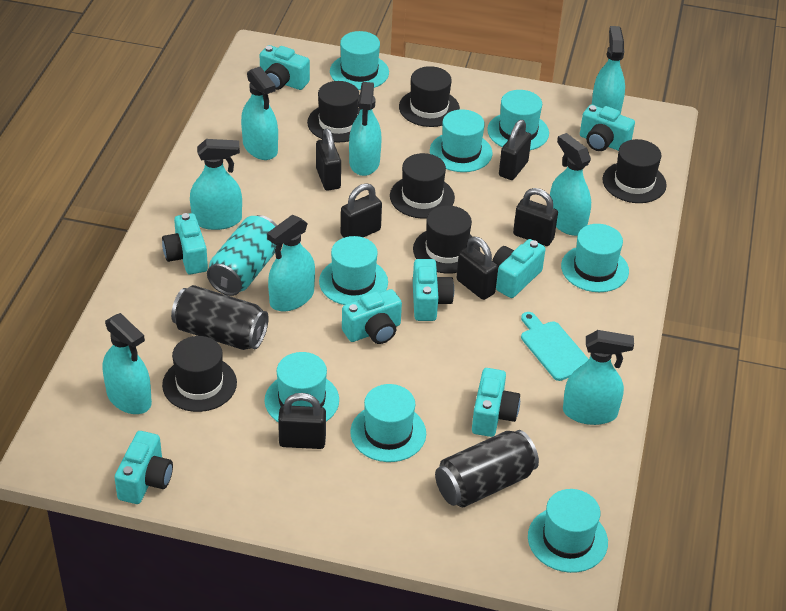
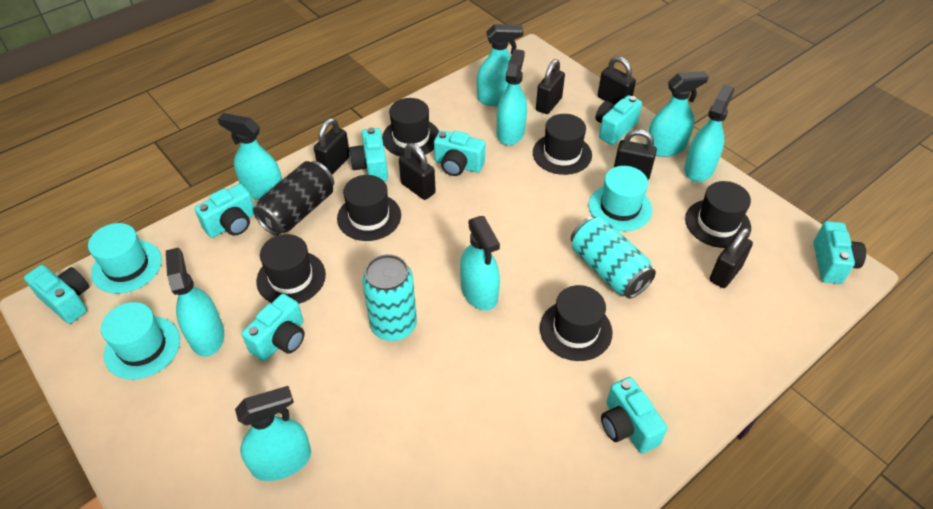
black can: 2 -> 1
turquoise can: 1 -> 2
turquoise cutting board: 1 -> 0
turquoise hat: 8 -> 3

